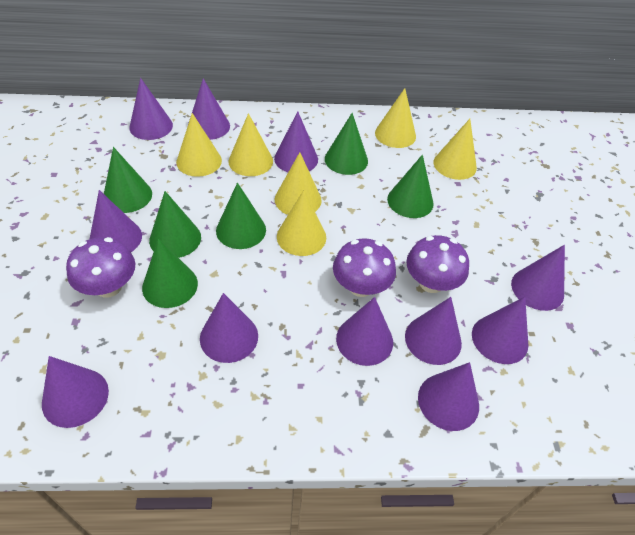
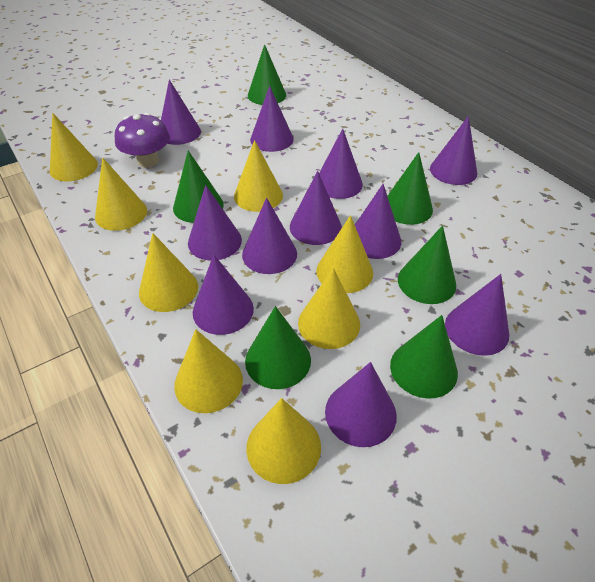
purple mushroom: 3 -> 1
yellow cone: 6 -> 8

